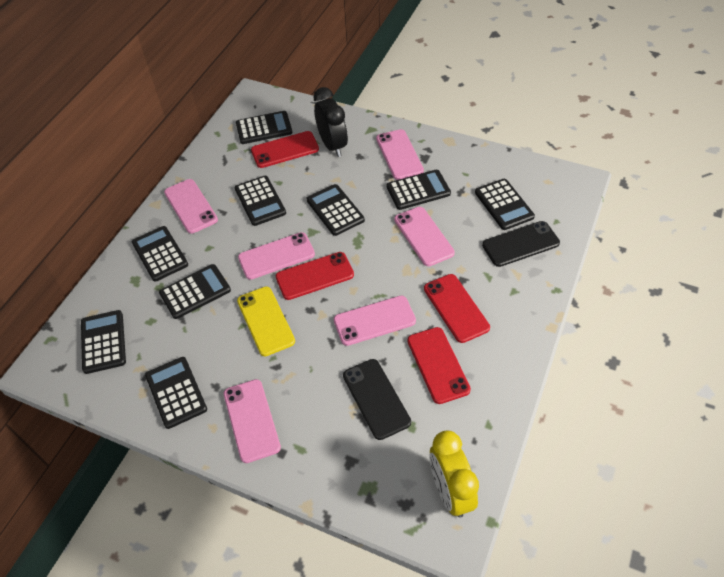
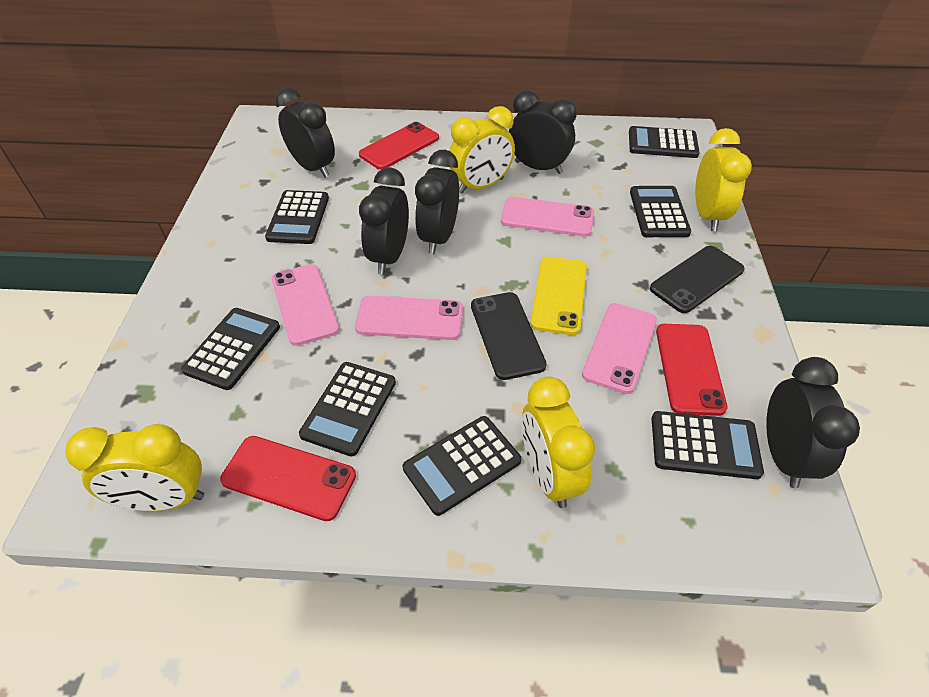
black calculator: 9 -> 7
black clock: 1 -> 5
pink phone: 6 -> 4
red phone: 4 -> 3
yellow clock: 1 -> 4

